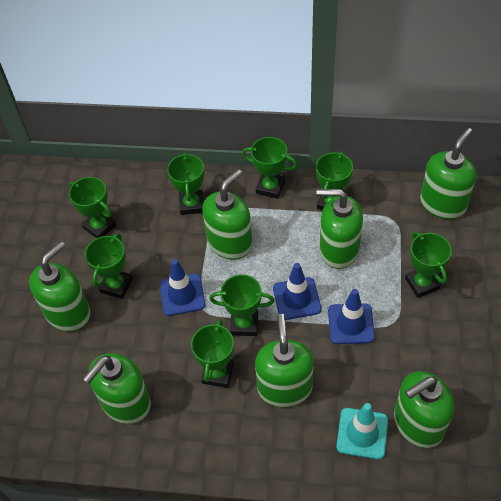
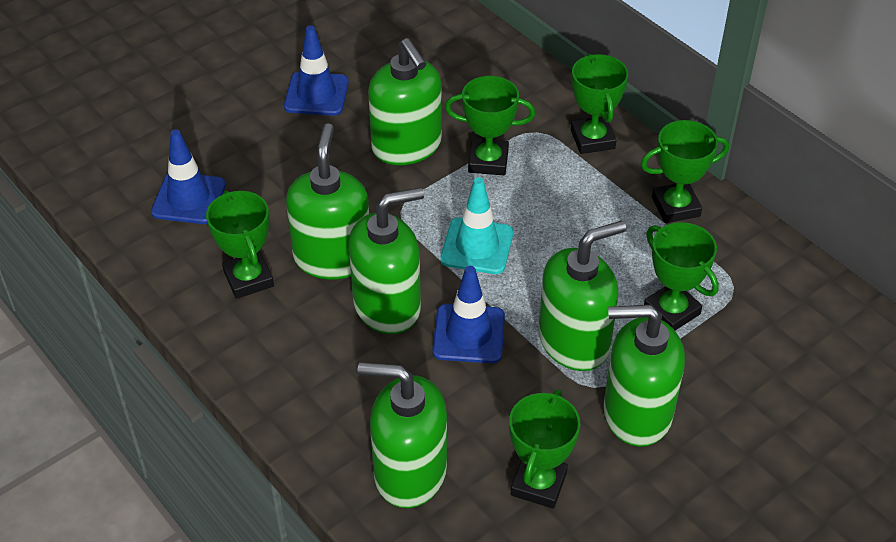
green soap dispenser: 7 -> 6
green trophy: 8 -> 6

